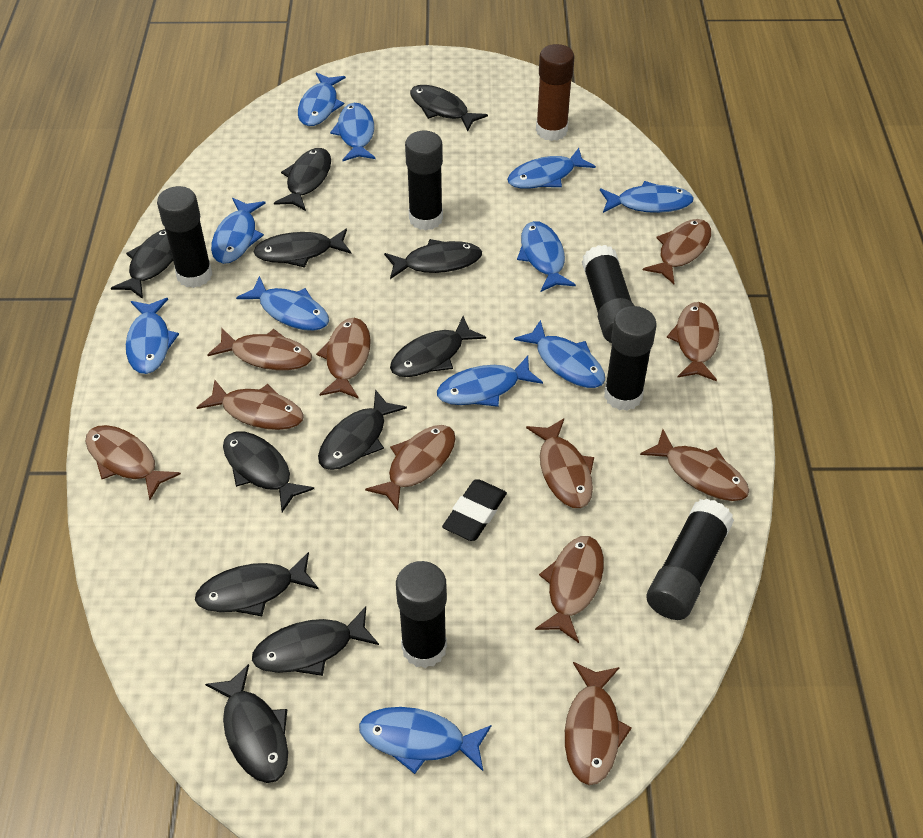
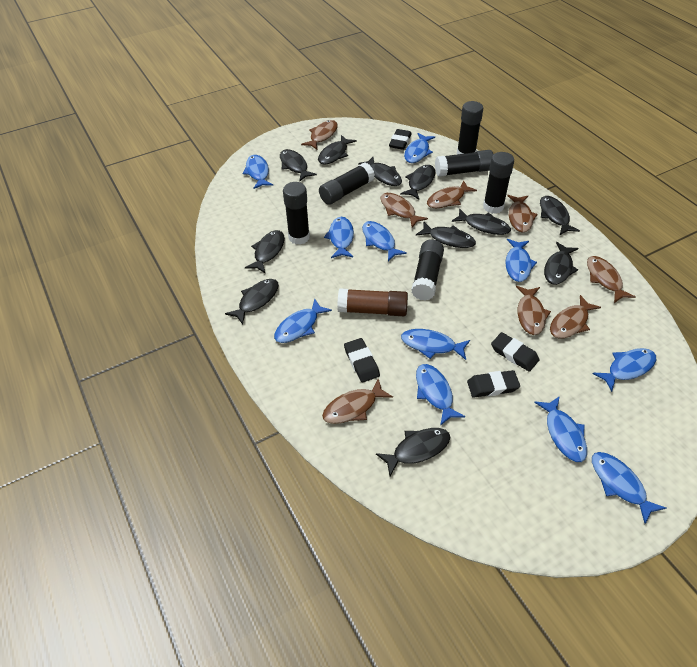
black eraser: 1 -> 4
brown fish: 11 -> 8

